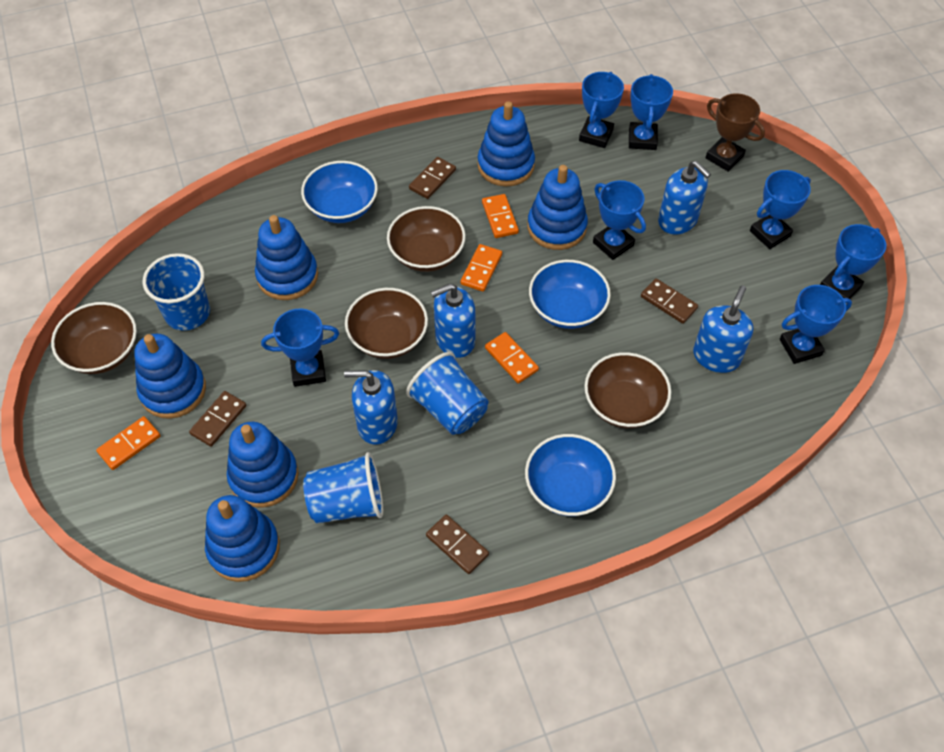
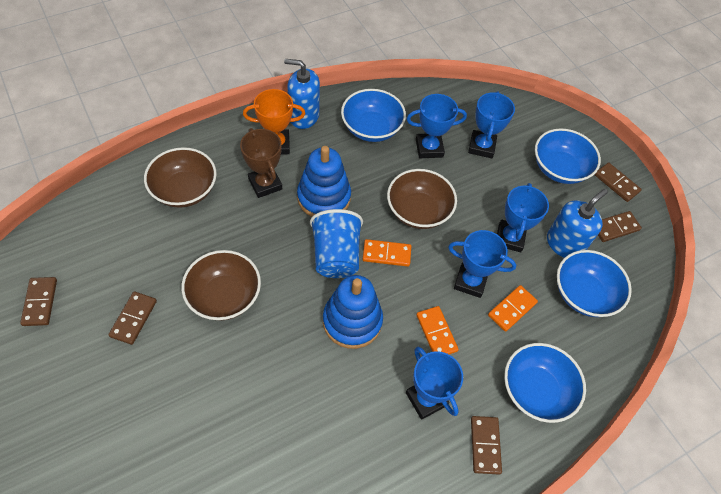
blue bowl: 3 -> 4
blue cup: 3 -> 1
blue soap dispenser: 4 -> 2
blue stacking toy: 6 -> 2
blue trophy: 7 -> 5
brown bowl: 4 -> 3
brown domino: 4 -> 5
orange domino: 4 -> 3
orange trophy: 0 -> 1

